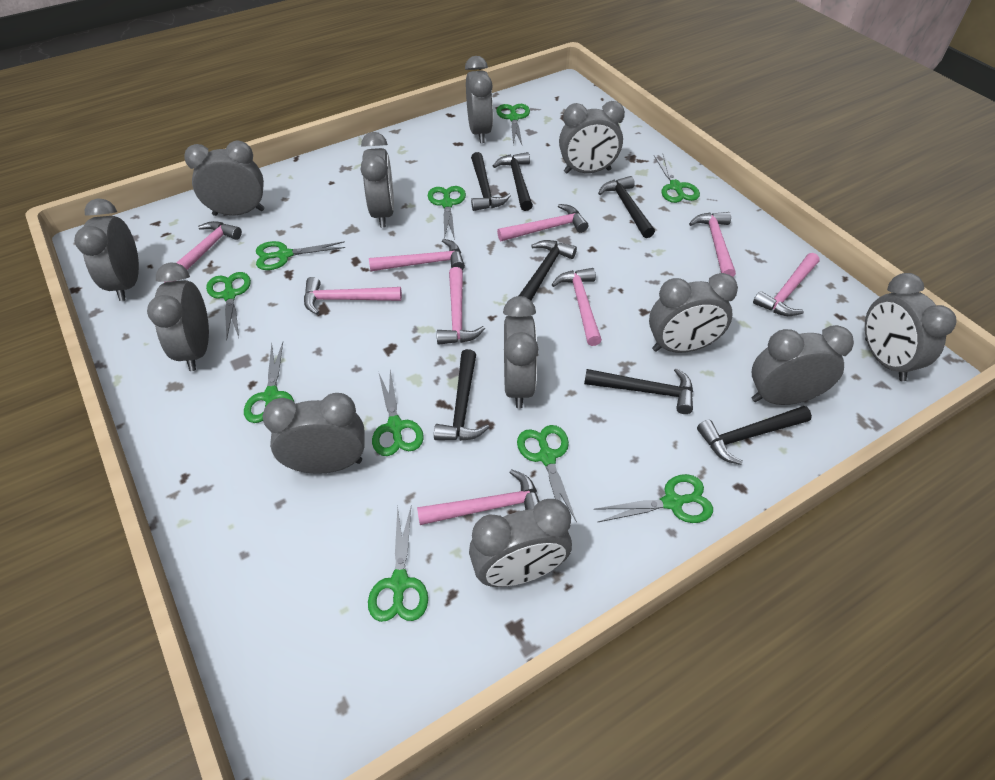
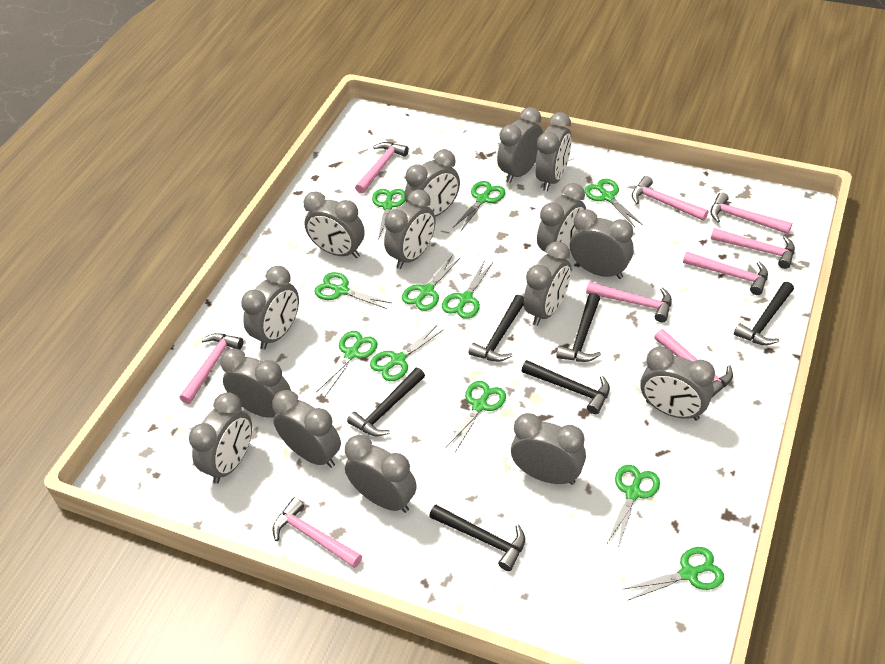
black hammer: 7 -> 6
green scissors: 10 -> 11
grey clock: 12 -> 15

